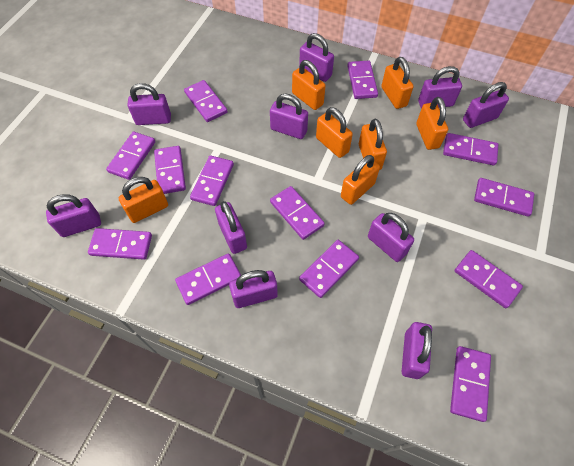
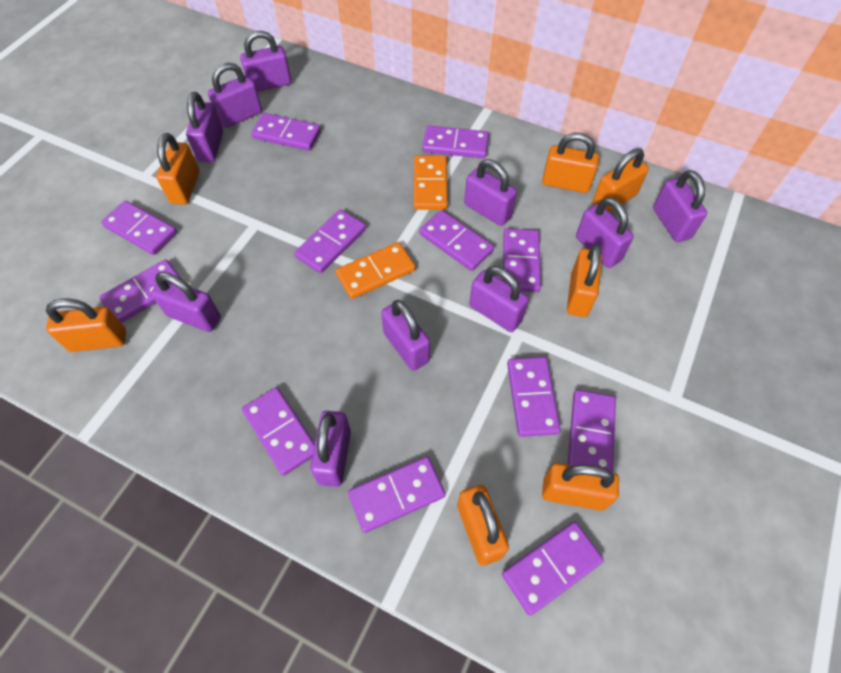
orange domino: 0 -> 2
purple domino: 13 -> 12

